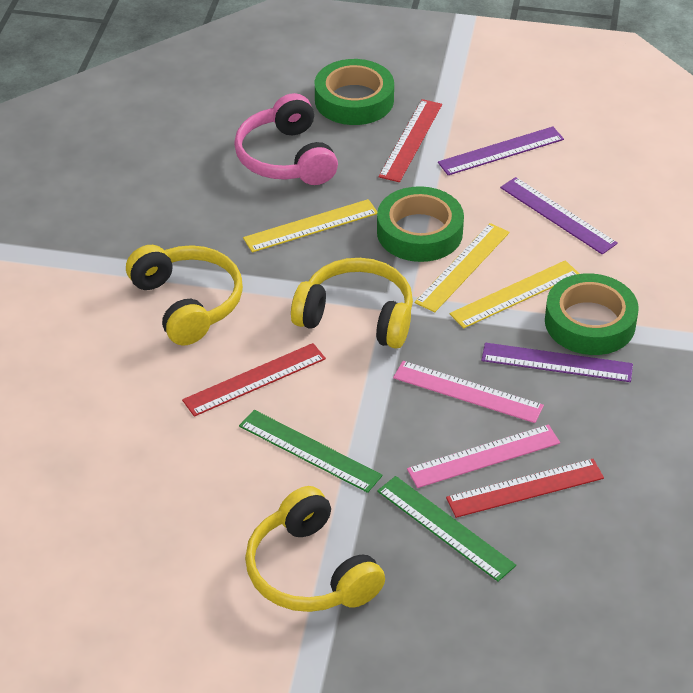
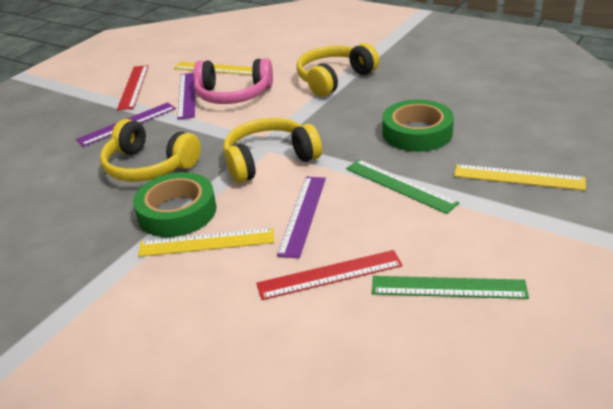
green tape: 3 -> 2
pink ruler: 2 -> 0
red ruler: 3 -> 2

